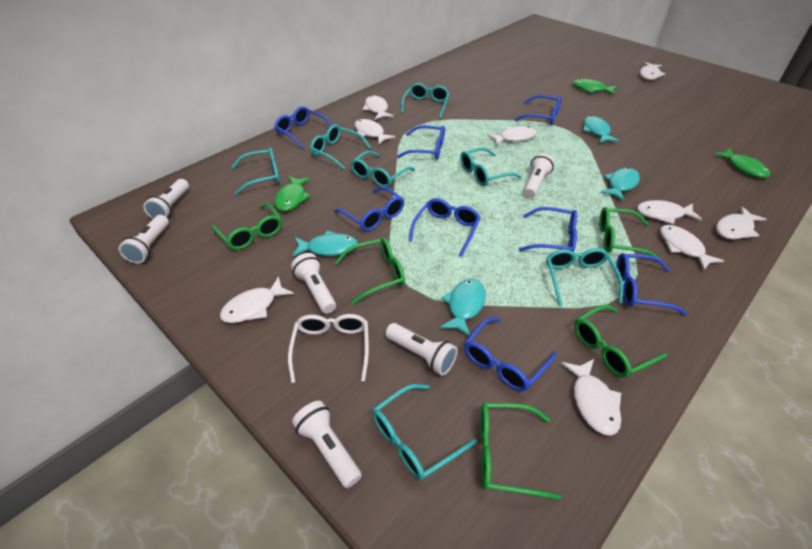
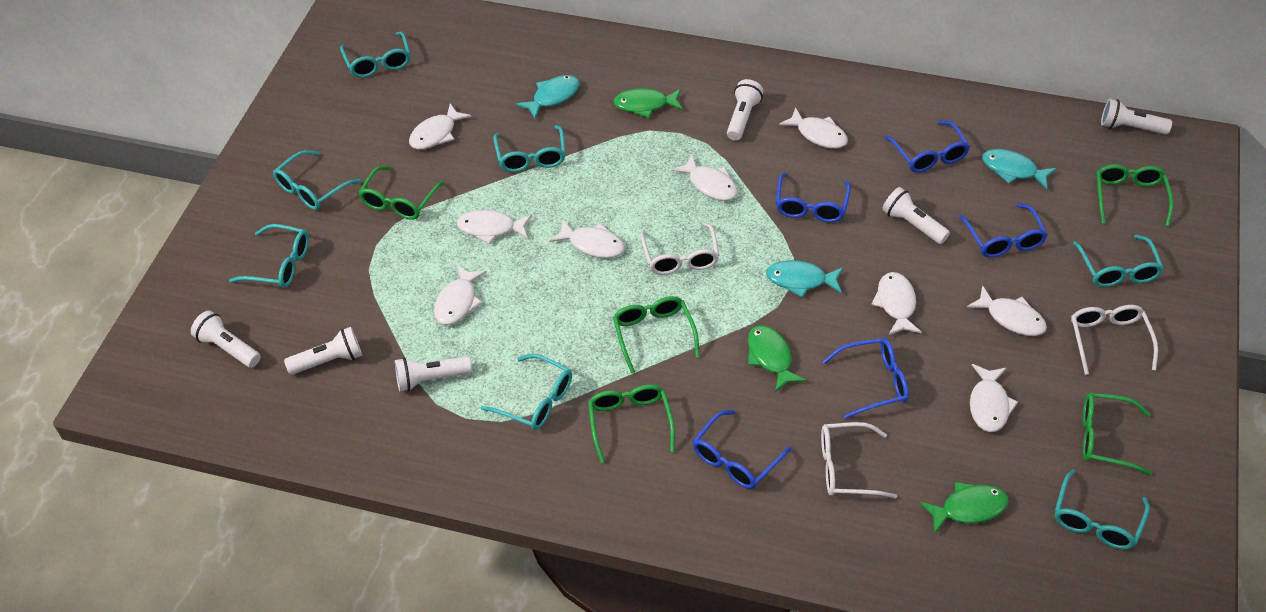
blue glasses: 8 -> 5
turquoise fish: 4 -> 3
white glasses: 1 -> 3

